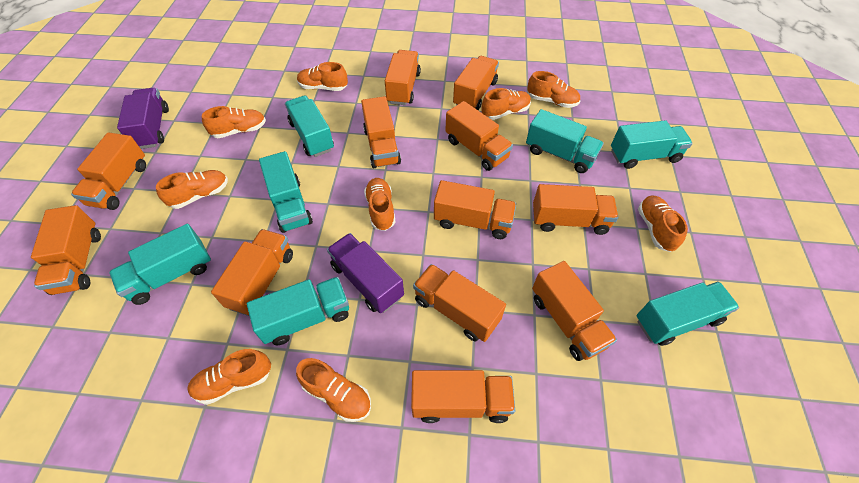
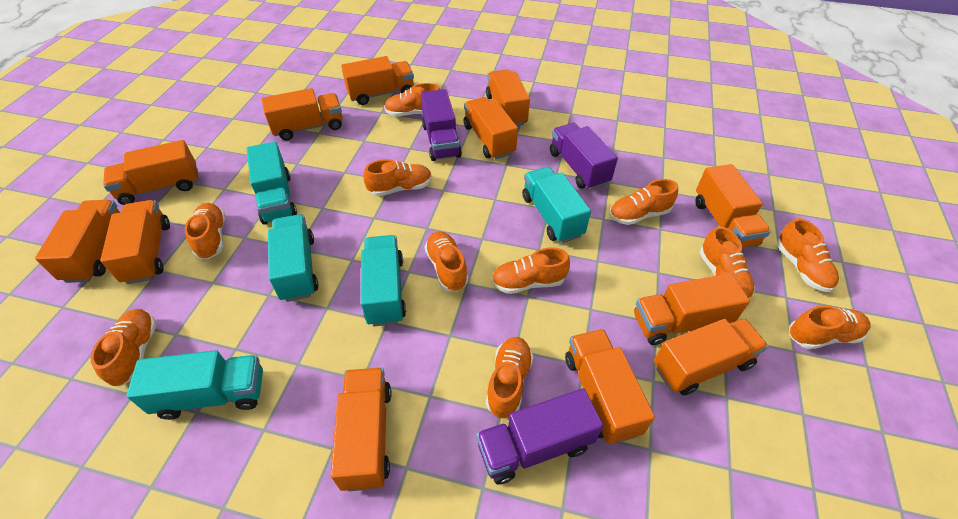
orange shoe: 9 -> 11
purple truck: 2 -> 3
turquoise truck: 7 -> 5

